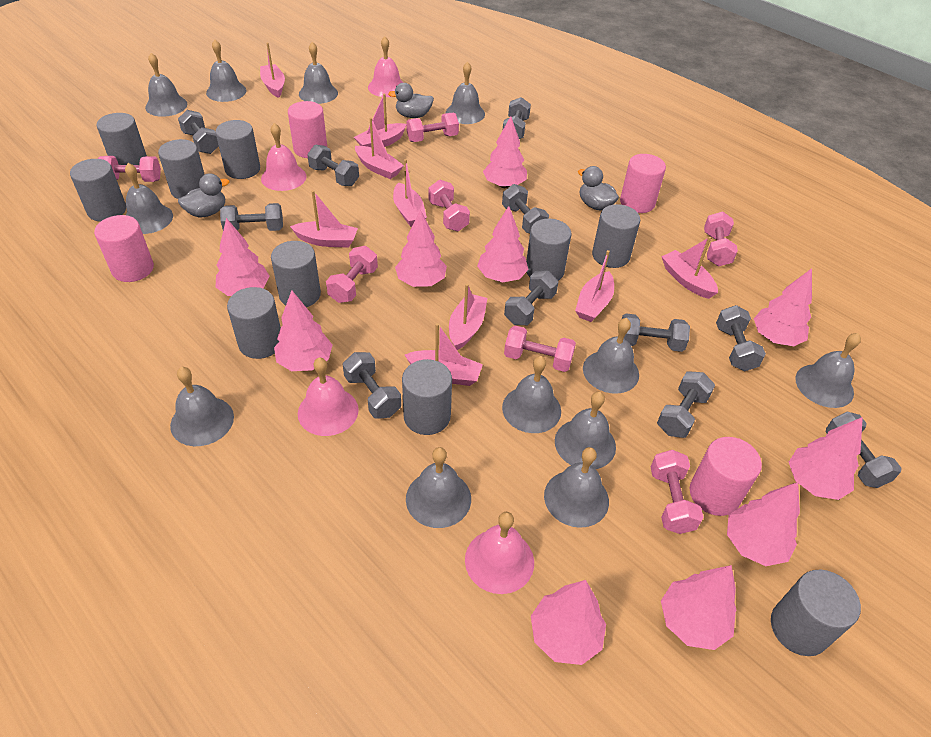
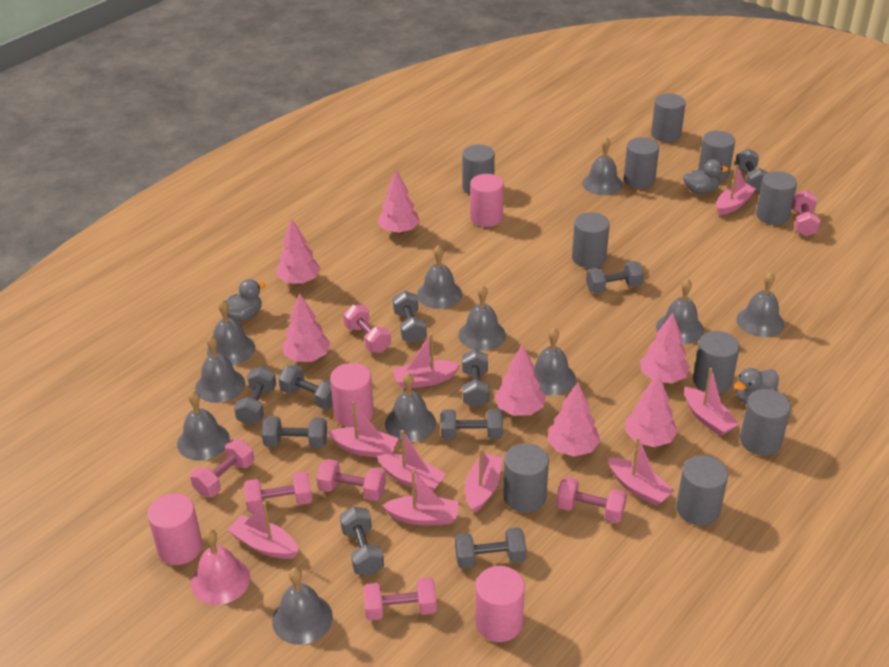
grey bell: 12 -> 11
grey dumbbell: 11 -> 10
pink bell: 4 -> 1
pink tree: 10 -> 7

